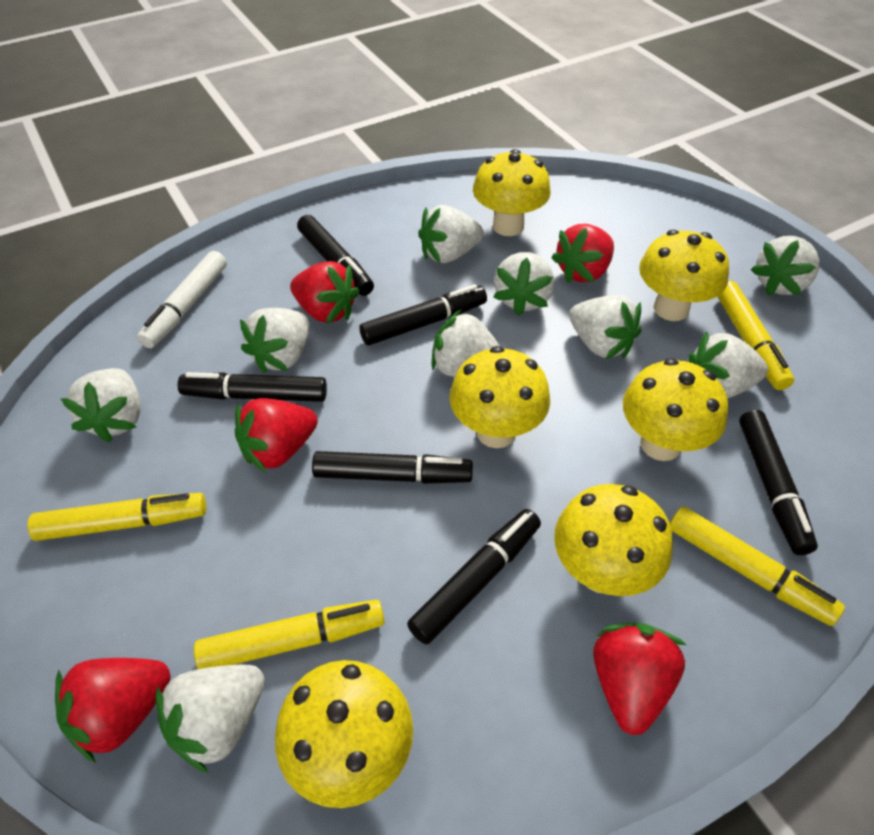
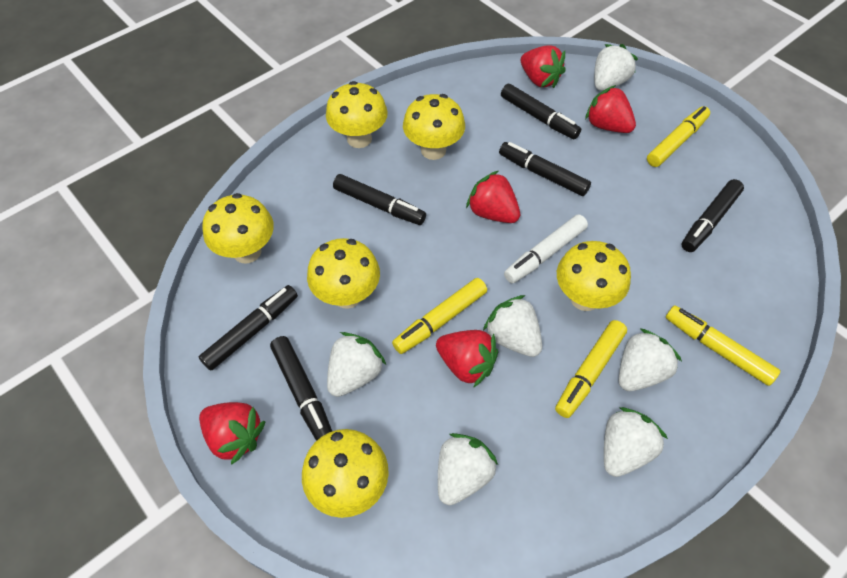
white strawberry: 9 -> 6

